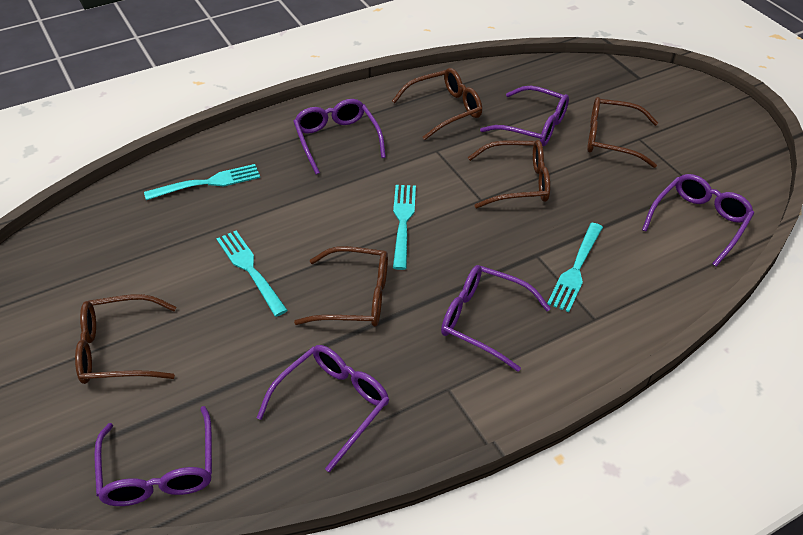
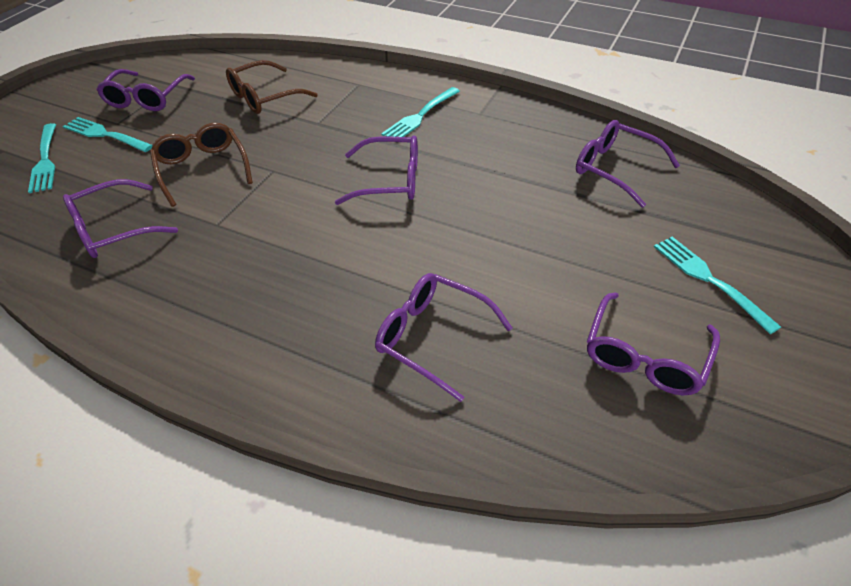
brown glasses: 5 -> 2

